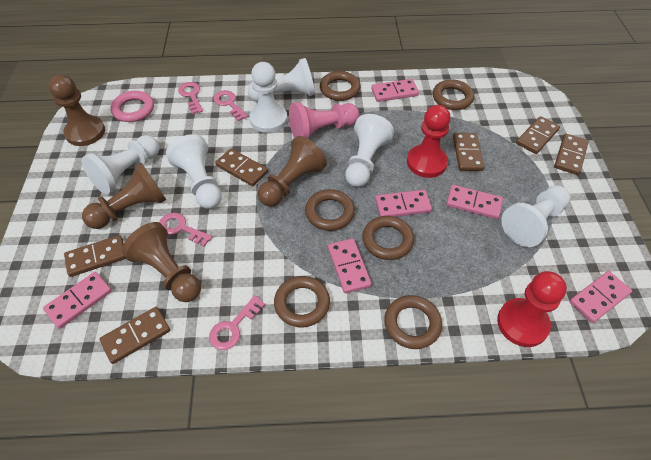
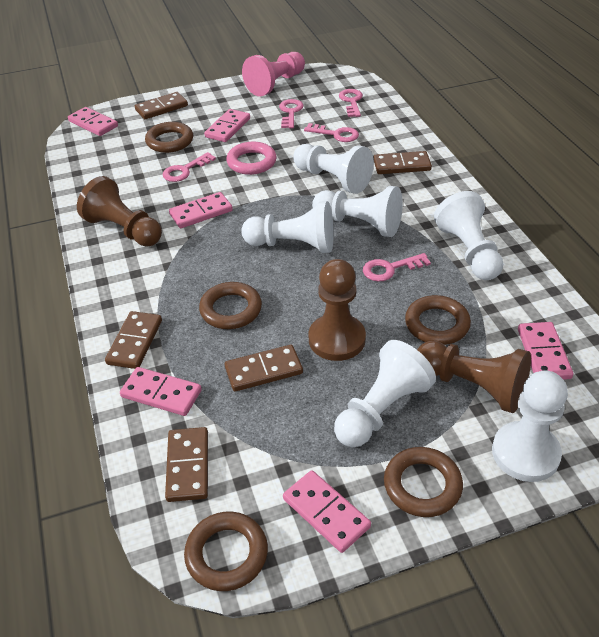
brown domino: 6 -> 5
brown pawn: 4 -> 3
brown ring: 6 -> 5
pink key: 4 -> 5
red pawn: 2 -> 0

